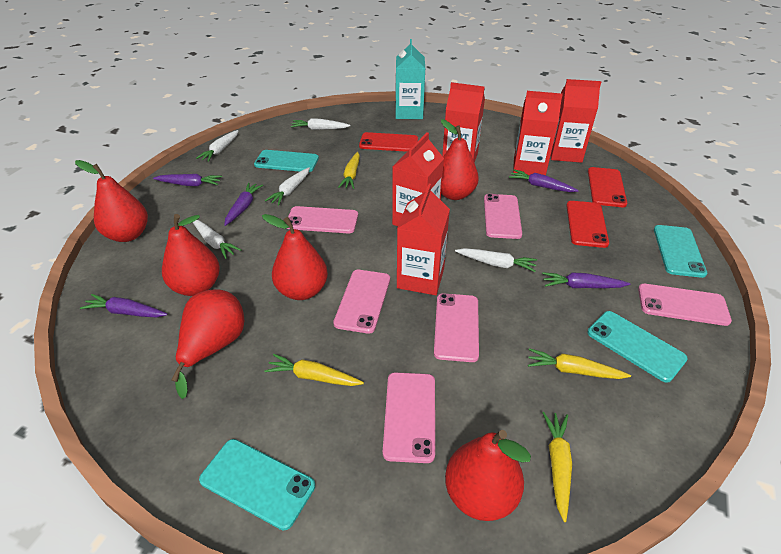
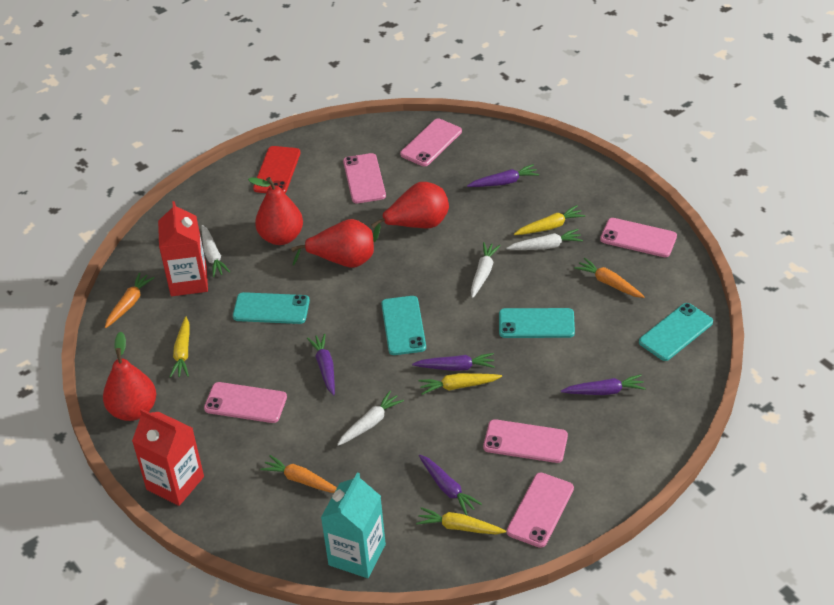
orange carrot: 0 -> 3
red carton: 5 -> 2
red pear: 6 -> 4
red phone: 3 -> 1
white carrot: 5 -> 4

